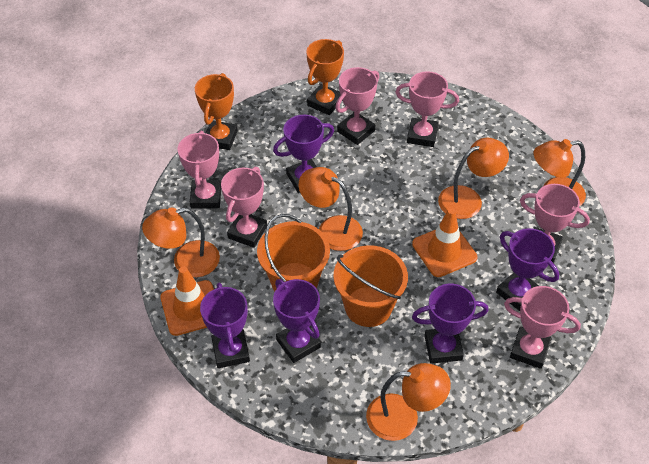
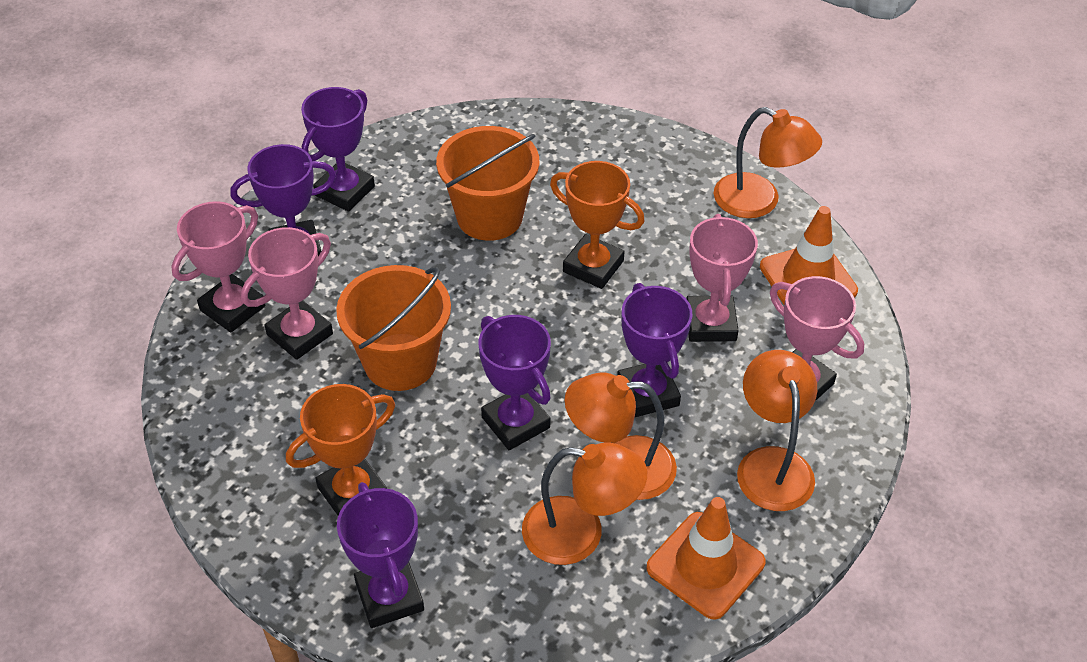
orange lamp: 5 -> 4
pink trophy: 6 -> 4

